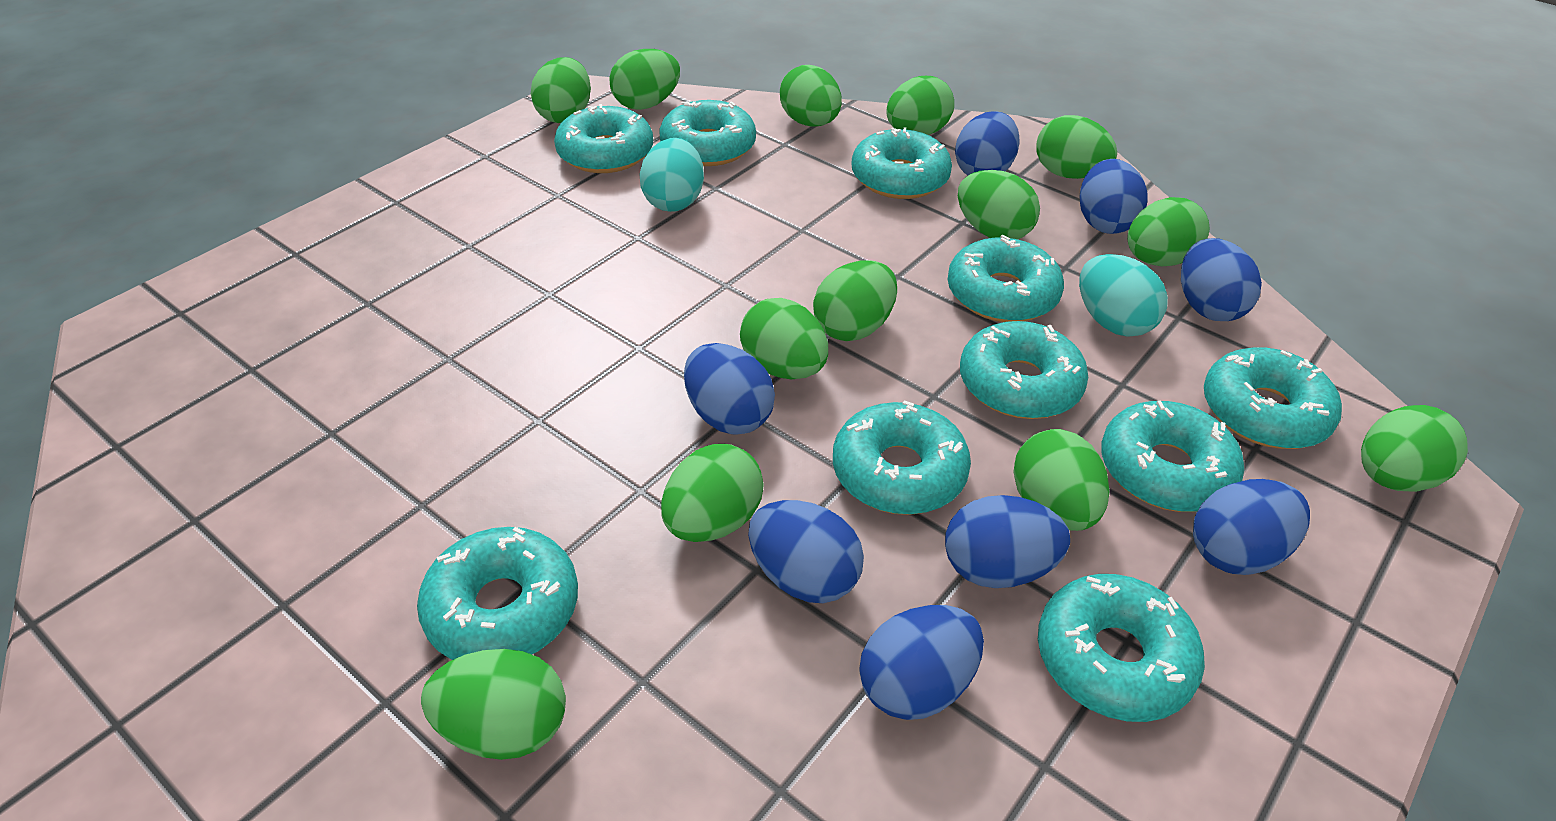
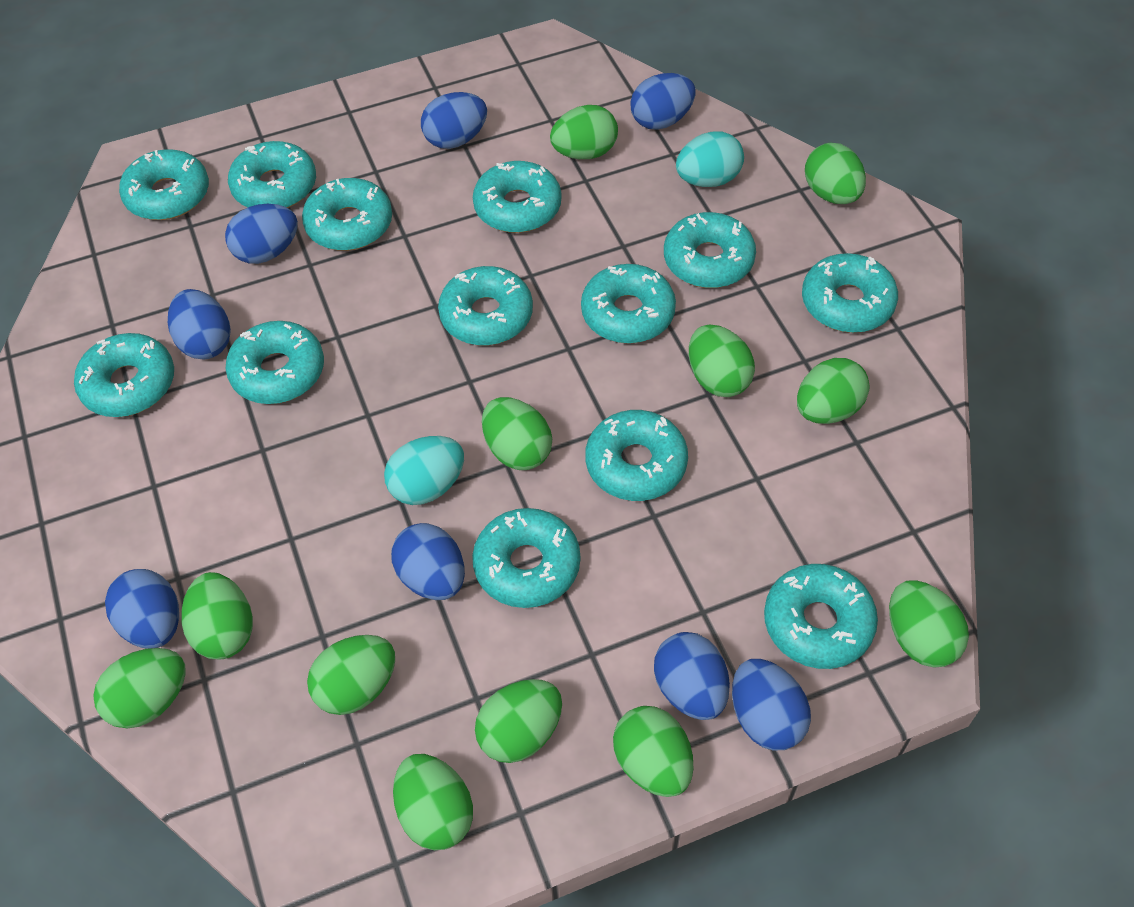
green egg: 13 -> 12
turquoise donut: 10 -> 13

